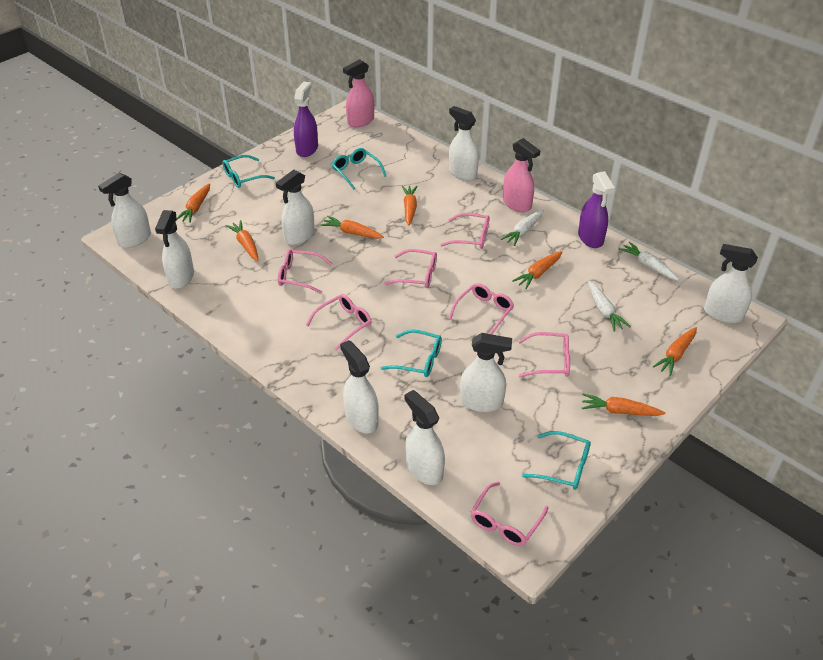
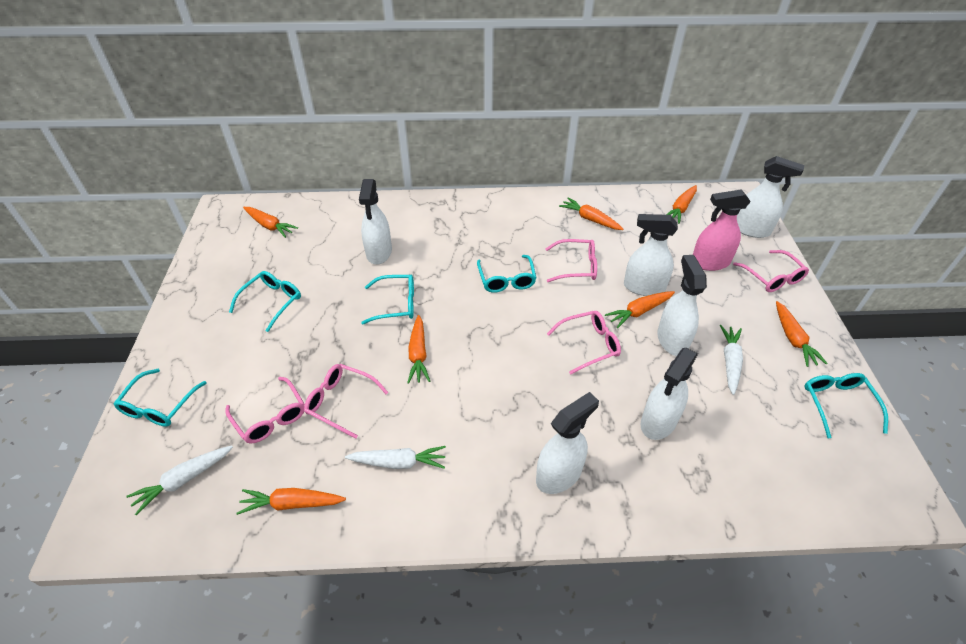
pink glasses: 7 -> 5
pink spray bottle: 2 -> 1
purple spray bottle: 2 -> 0
turquoise glasses: 4 -> 5
white spray bottle: 8 -> 6

